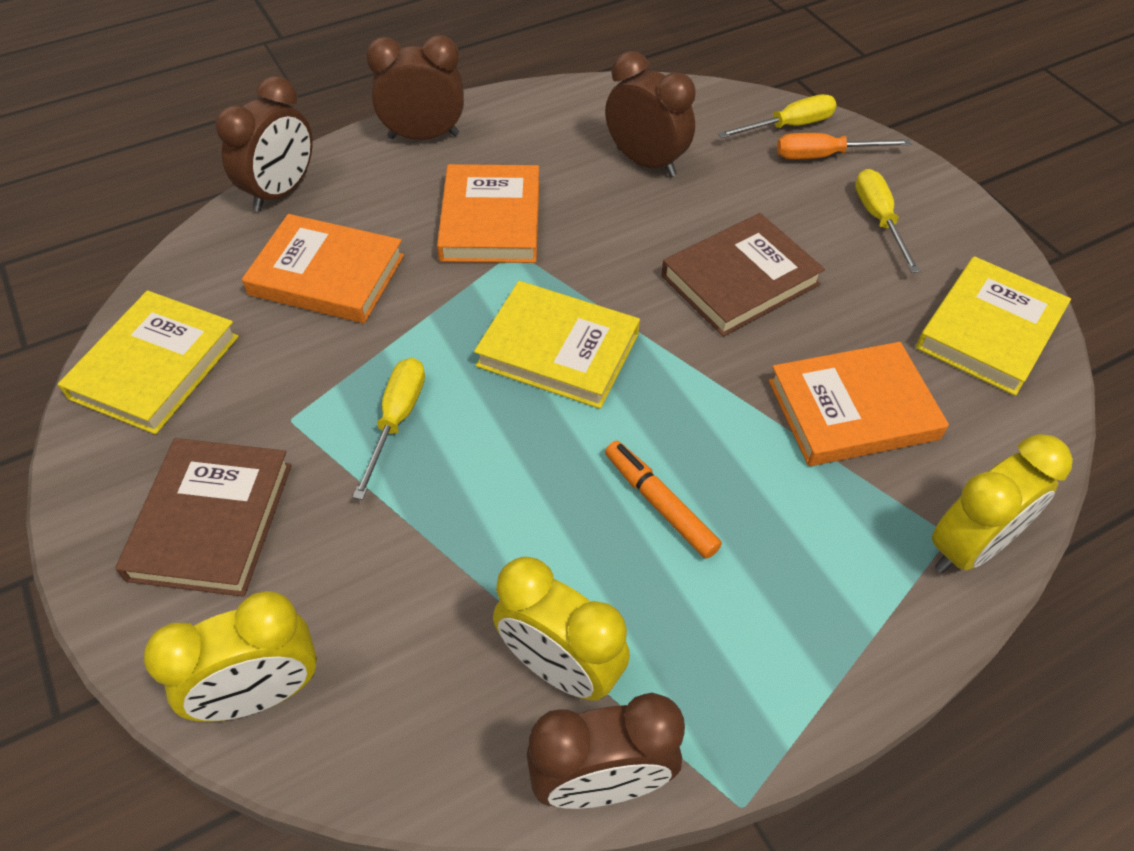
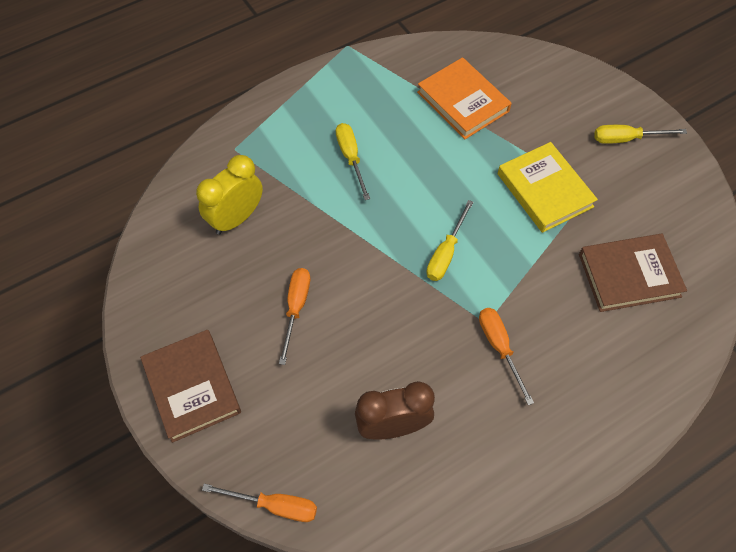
brown clock: 4 -> 1
orange book: 3 -> 1
orange marker: 1 -> 0
orange screwdriver: 1 -> 3
yellow book: 3 -> 1
yellow clock: 3 -> 1

